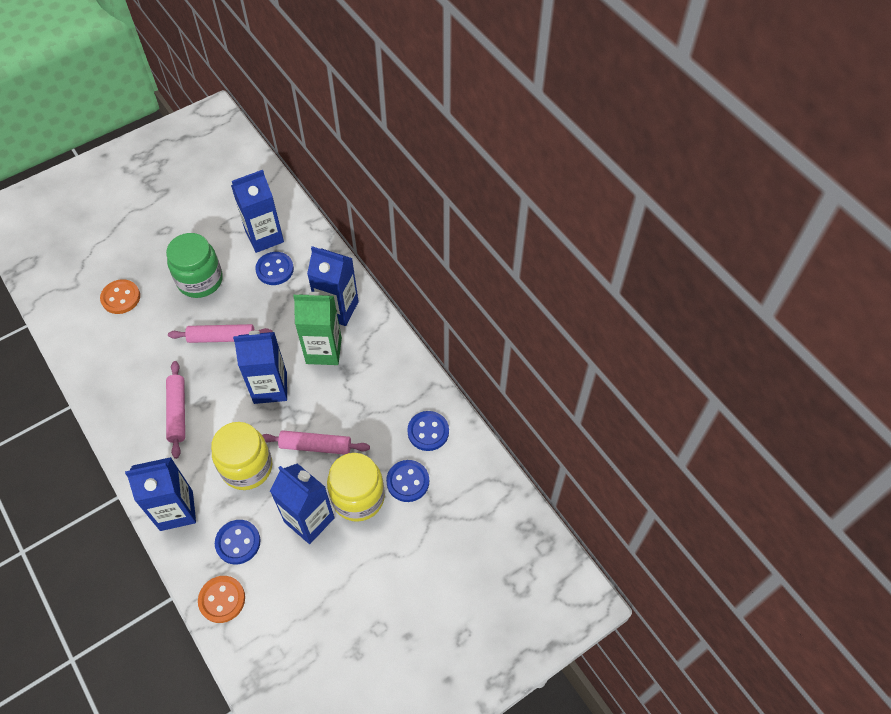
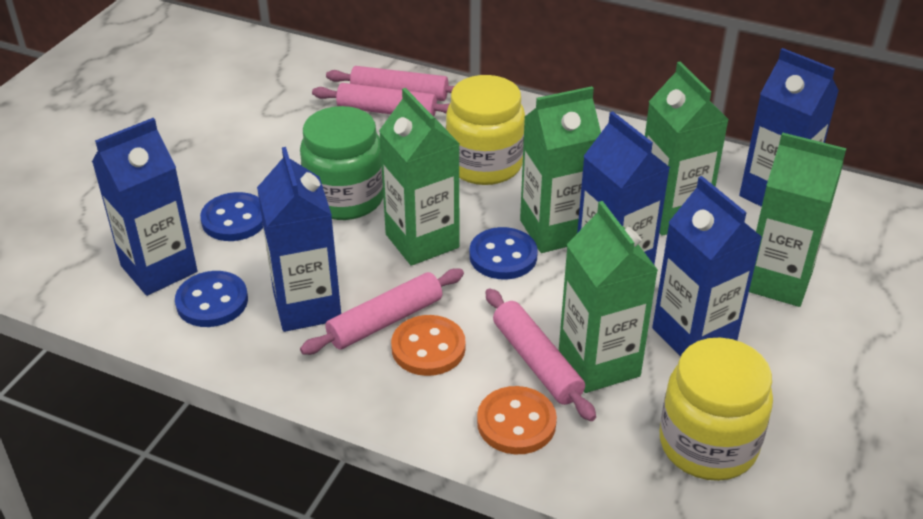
blue button: 4 -> 3
green carton: 1 -> 5
pink rolling pin: 3 -> 4

